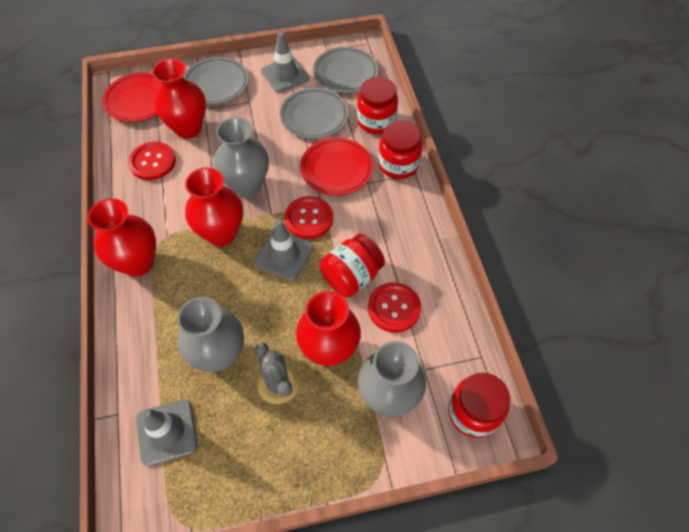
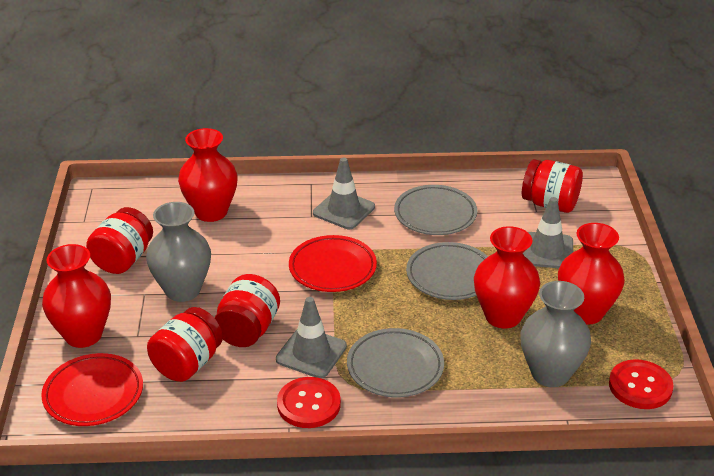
grey cactus: 1 -> 0
grey vase: 3 -> 2
red button: 3 -> 2

